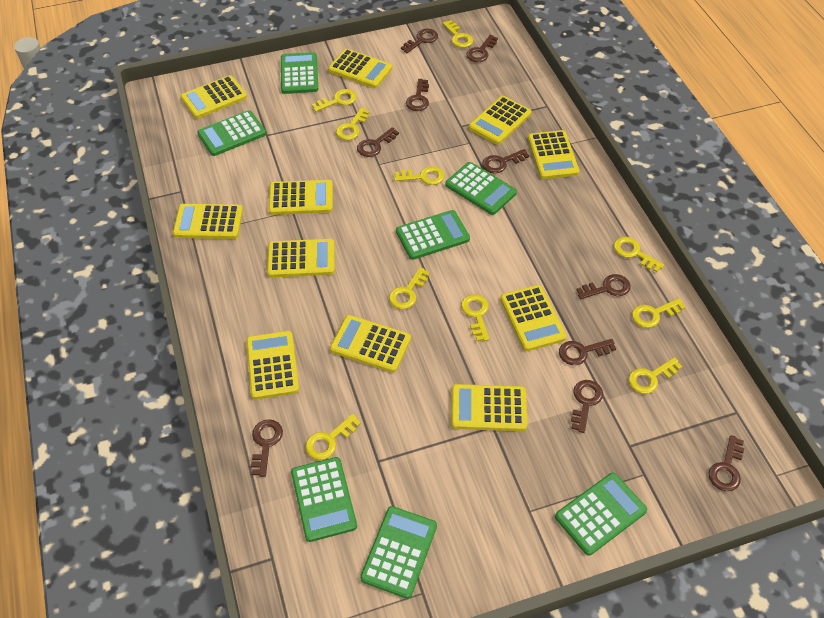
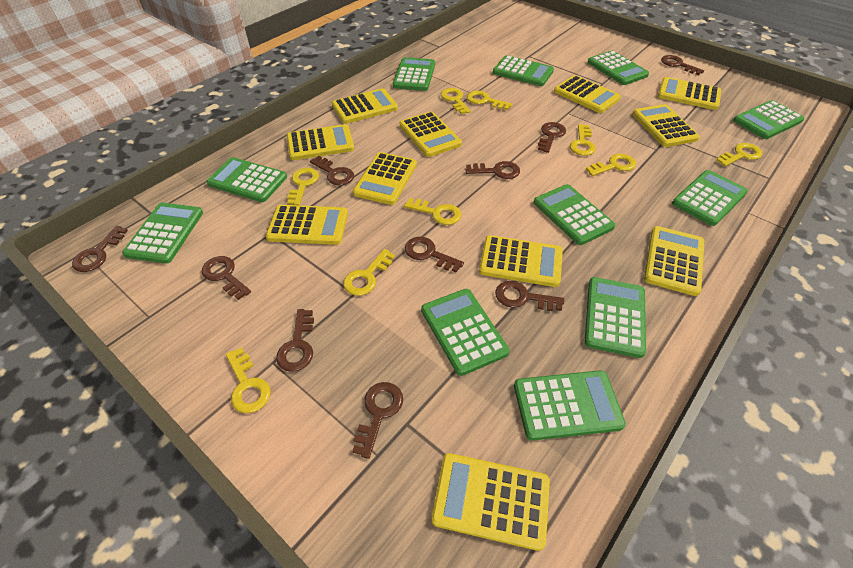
green calculator: 7 -> 11
yellow key: 10 -> 9

